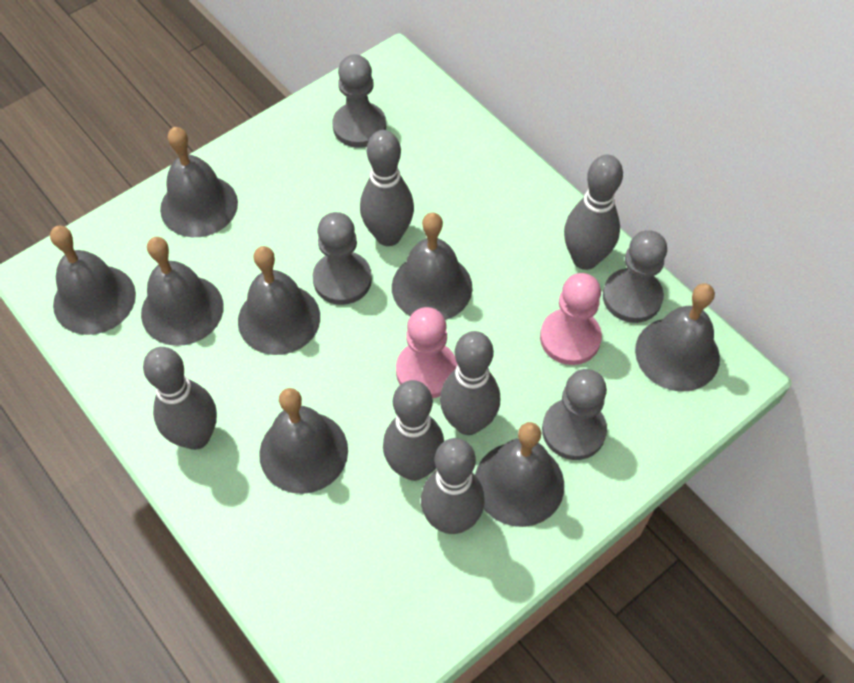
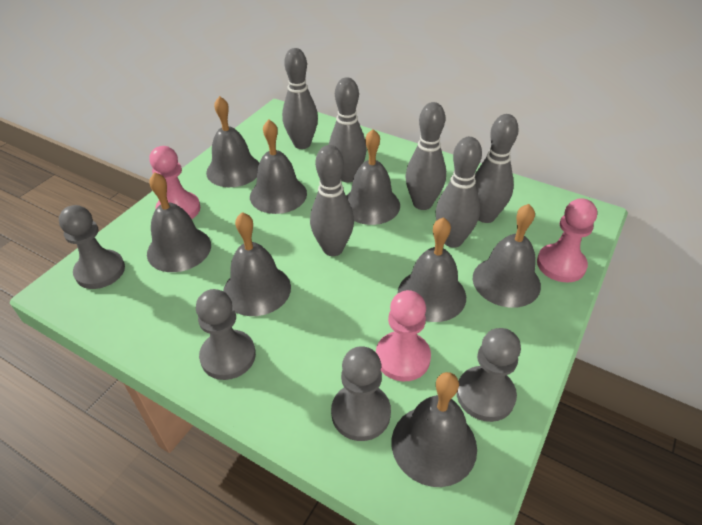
pink pawn: 2 -> 3

